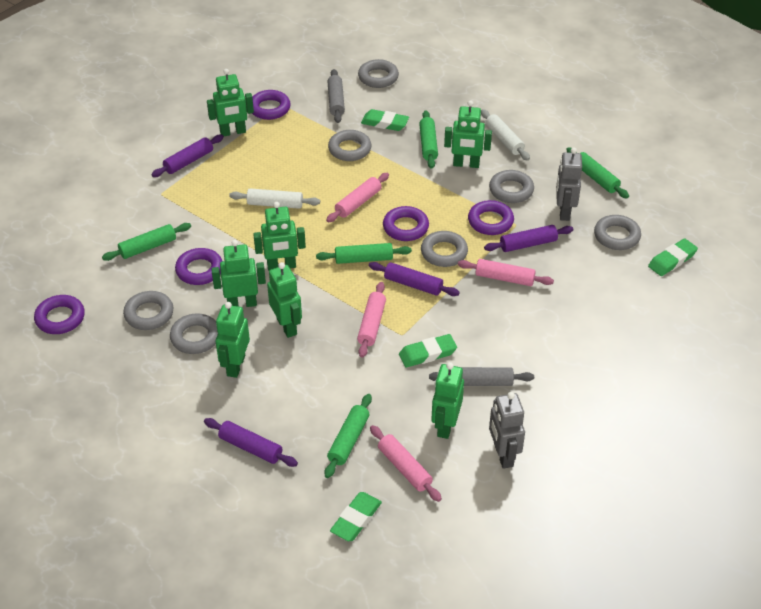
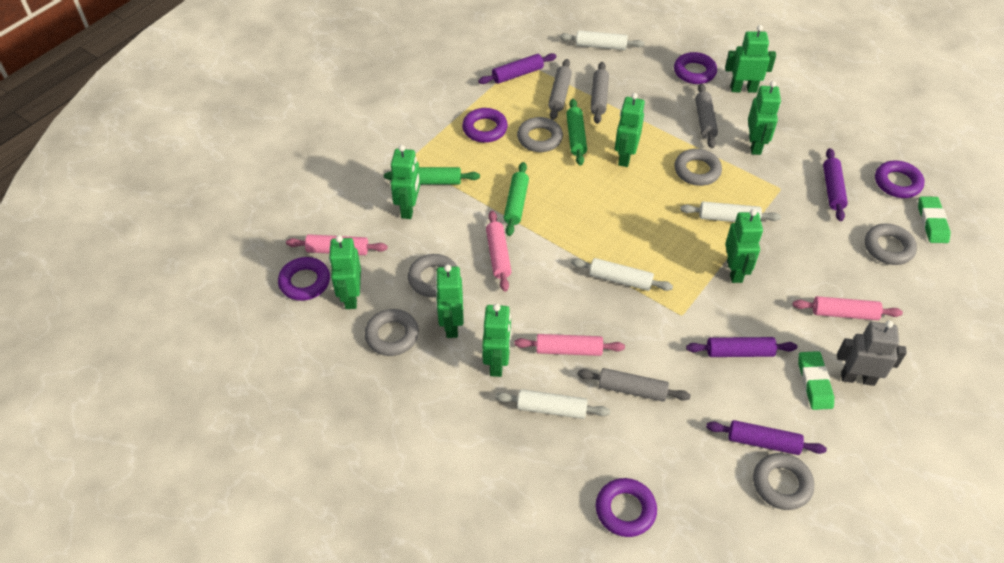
green eraser: 4 -> 2
green robot: 7 -> 8
green rolling pin: 5 -> 3
grey ring: 7 -> 6
grey robot: 2 -> 1
grey rolling pin: 2 -> 4
white rolling pin: 2 -> 4

